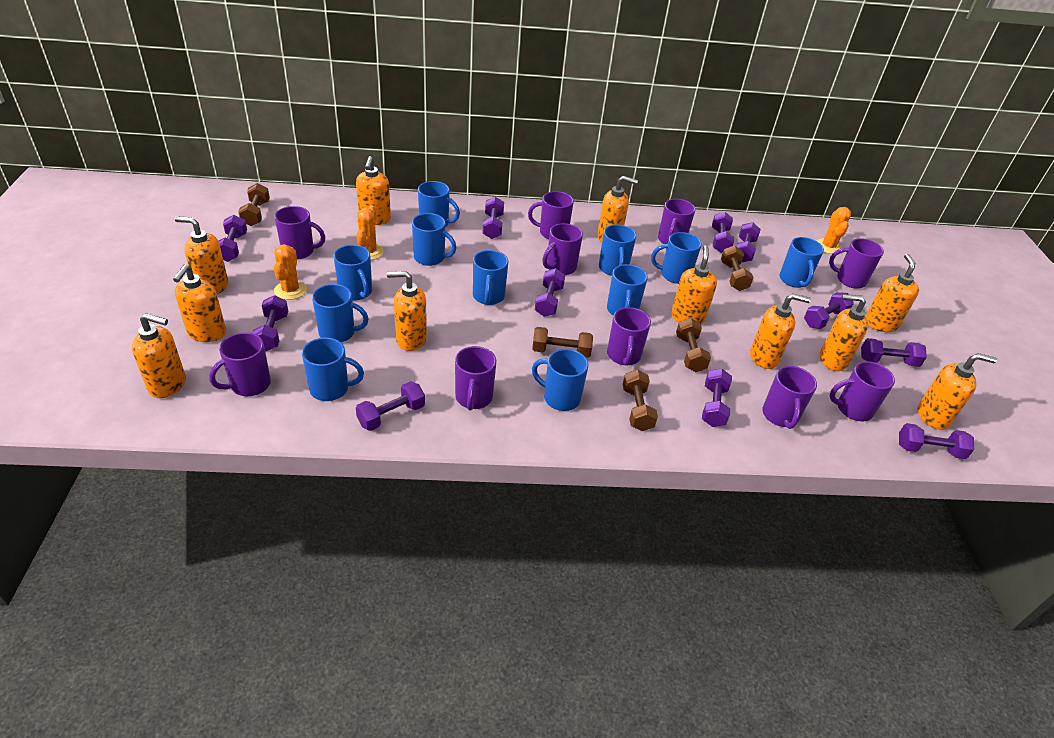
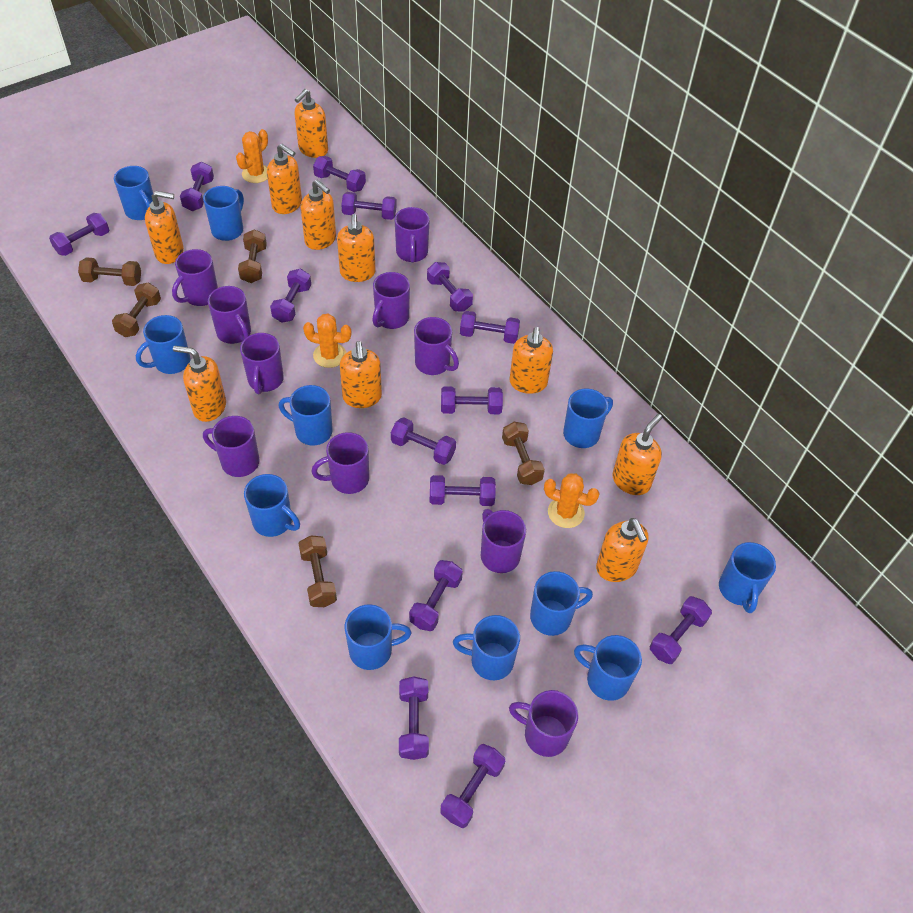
orange soap dispenser: 11 -> 10
purple dumbbell: 11 -> 14

